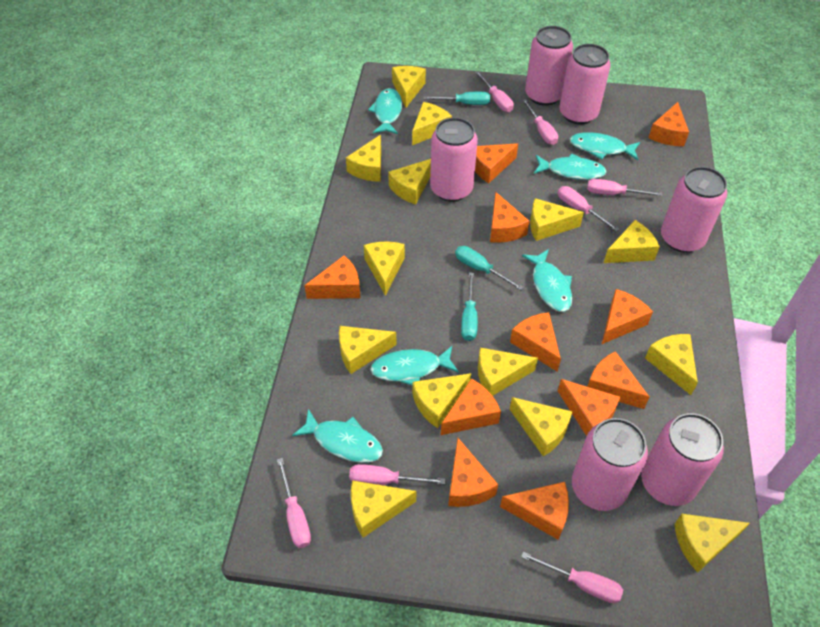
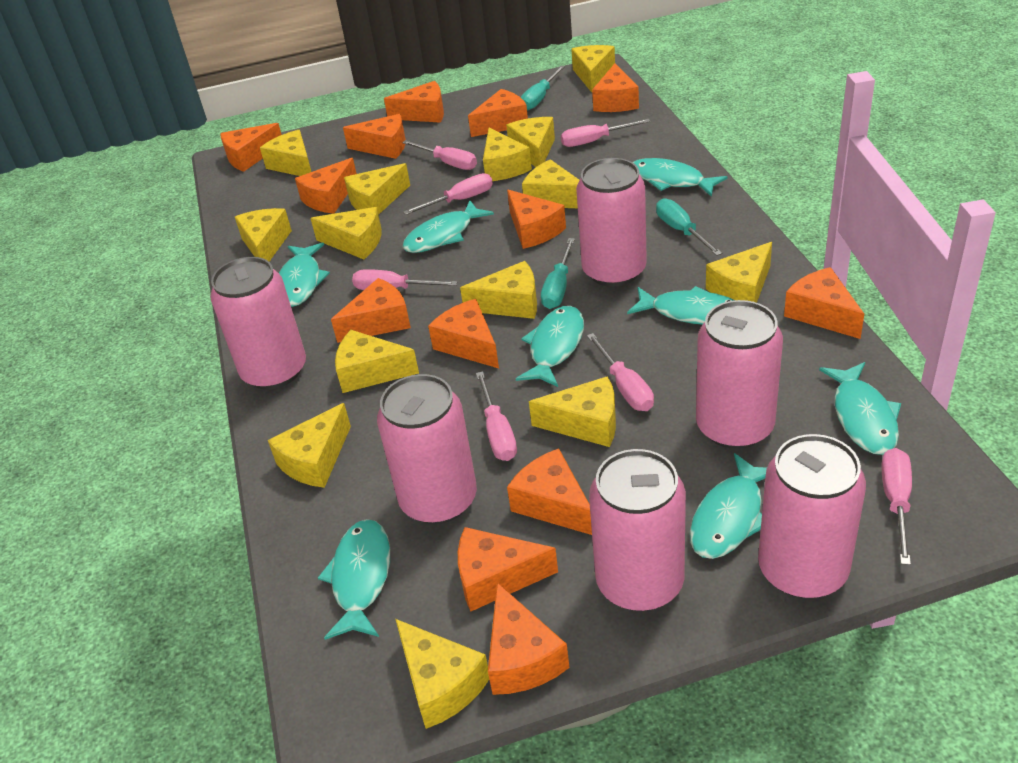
orange cheese: 11 -> 13
turquoise fish: 6 -> 8

